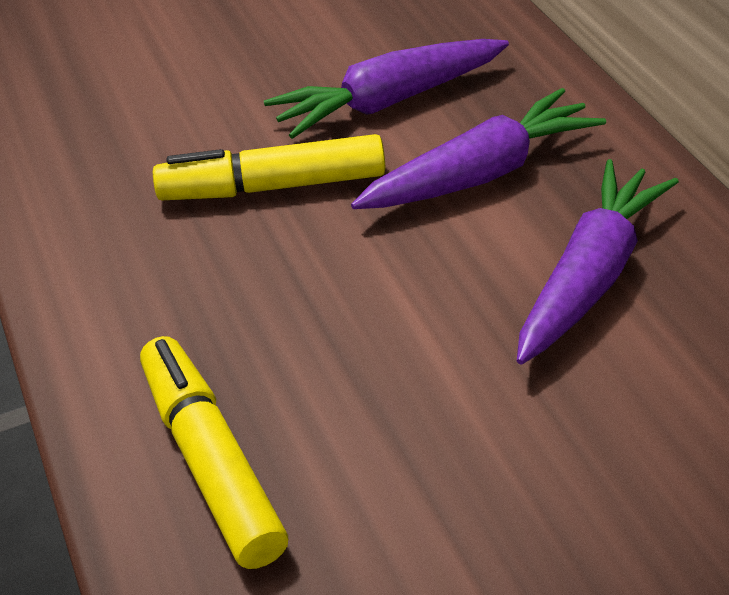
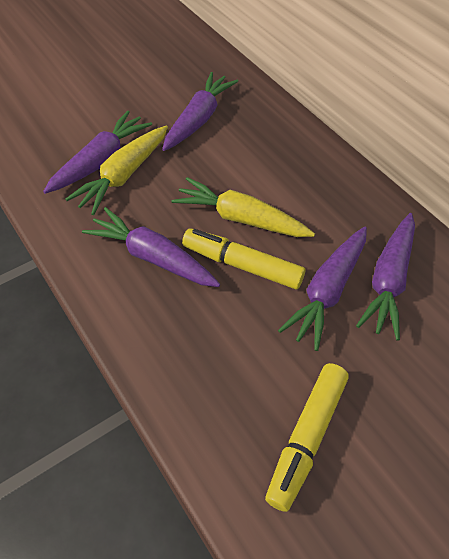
purple carrot: 3 -> 5
yellow carrot: 0 -> 2

